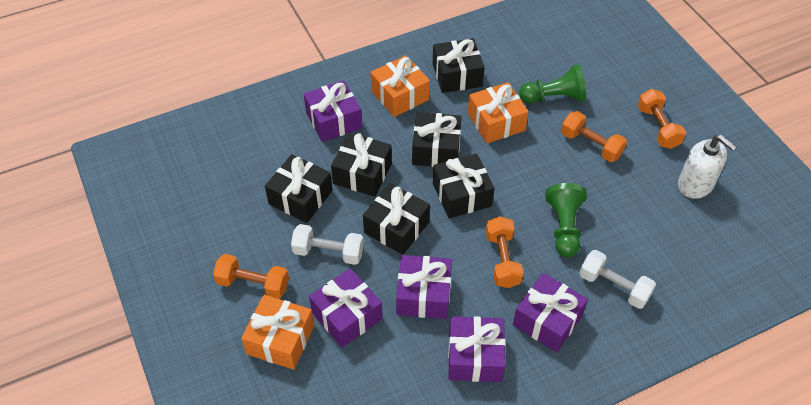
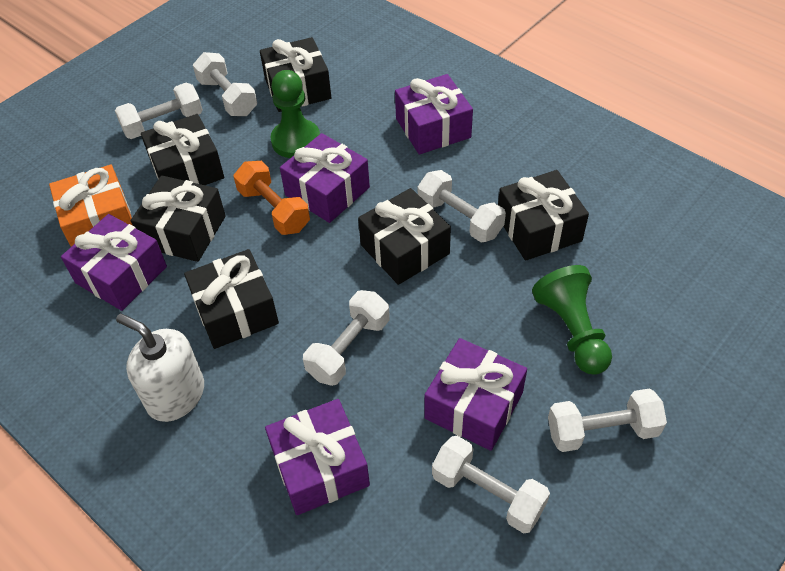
orange dumbbell: 4 -> 1
orange gift: 3 -> 1
white dumbbell: 2 -> 6

